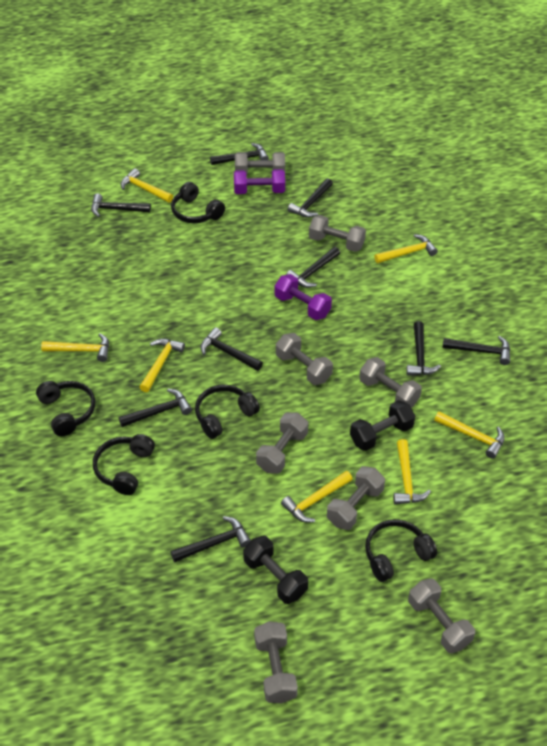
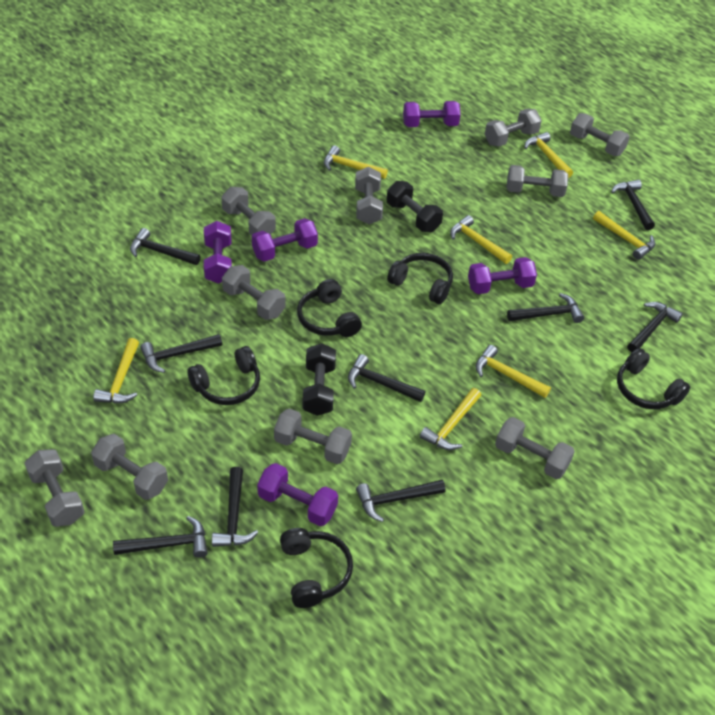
grey dumbbell: 8 -> 10
purple dumbbell: 2 -> 5

